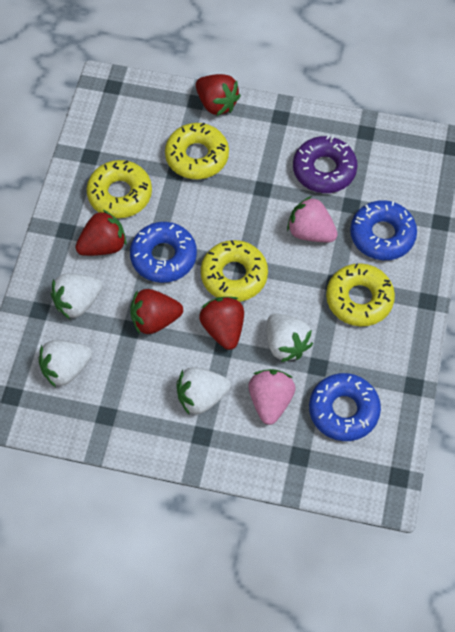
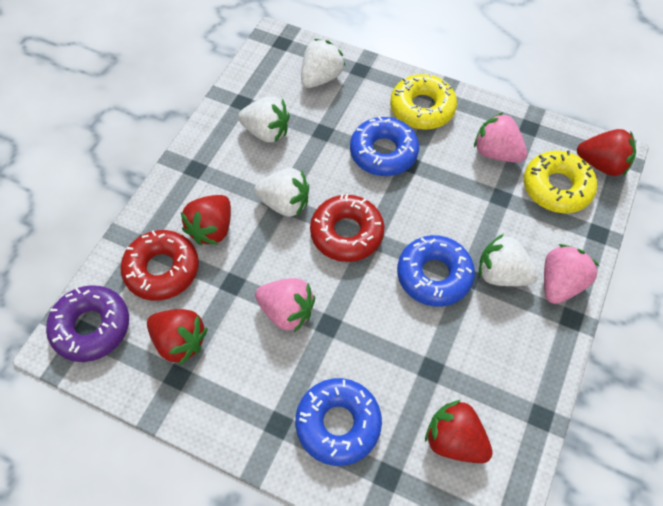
pink strawberry: 2 -> 3
red donut: 0 -> 2
yellow donut: 4 -> 2

